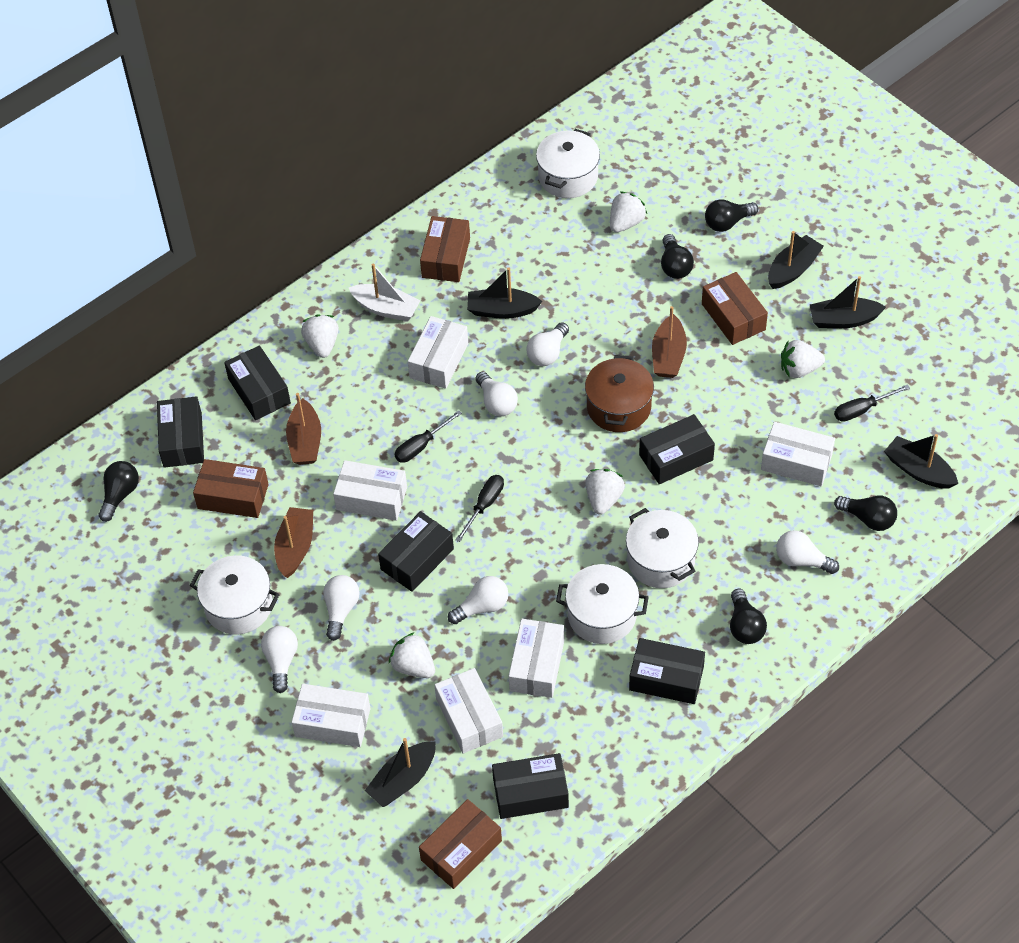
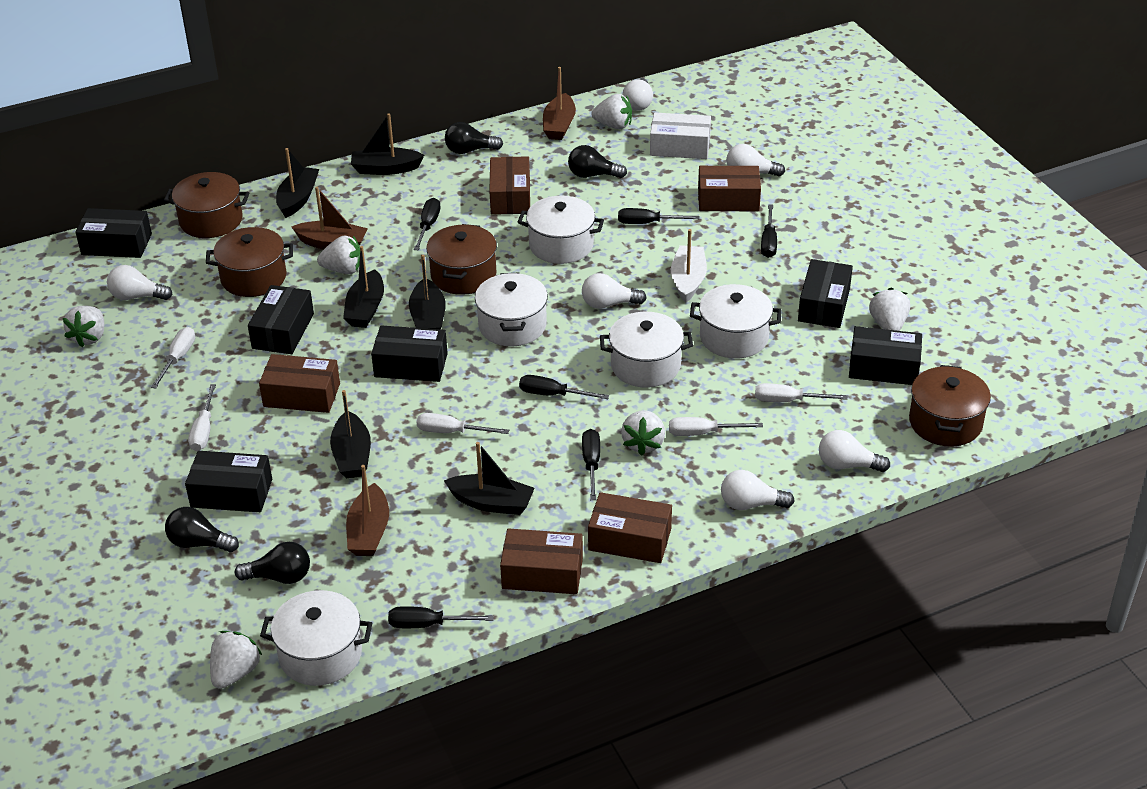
black boat: 5 -> 6
black light bulb: 5 -> 4
black screwdriver: 3 -> 6
brown box: 4 -> 5
brown pot: 1 -> 4
white box: 6 -> 1
white pot: 4 -> 5
white screwdriver: 0 -> 5
white strawberry: 5 -> 6

